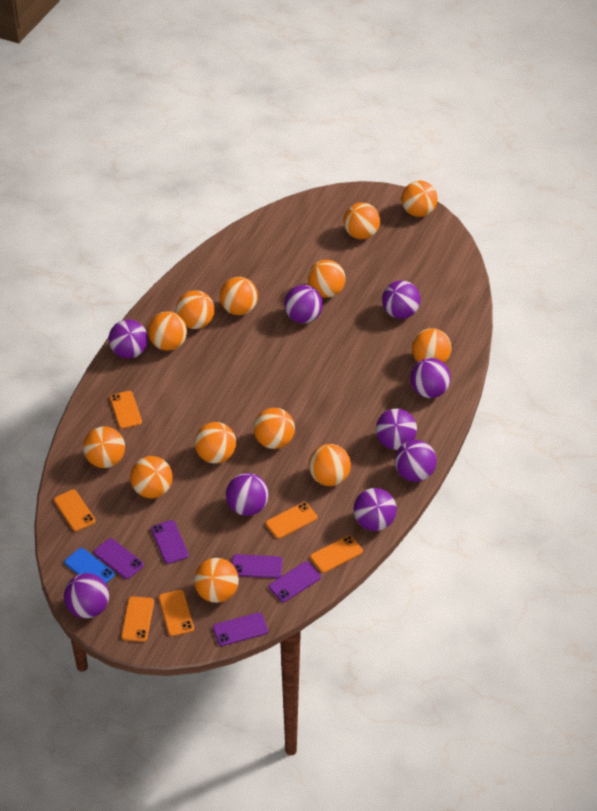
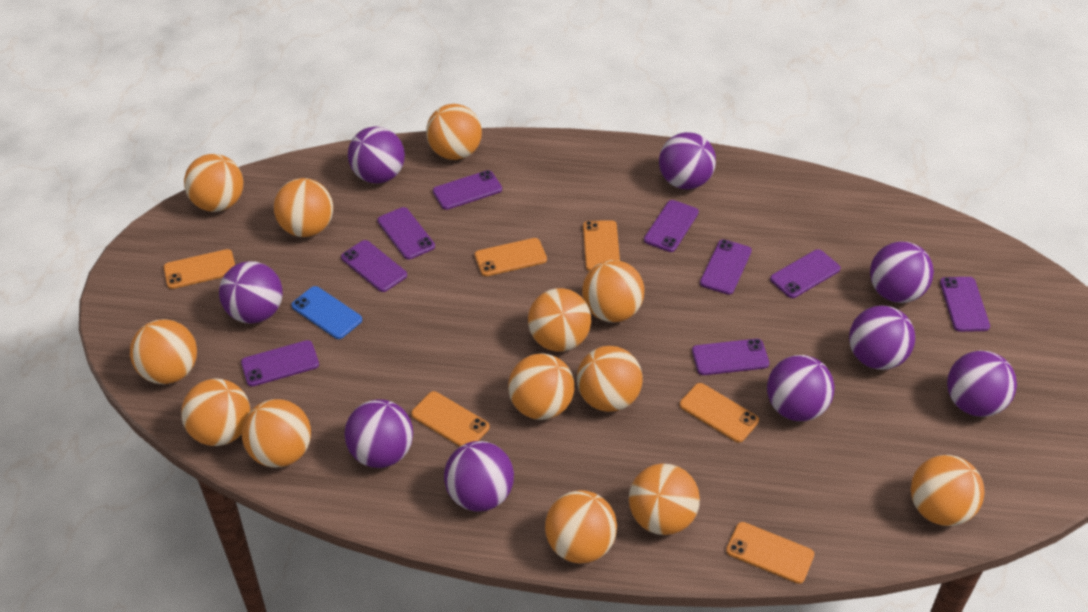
purple phone: 5 -> 9

